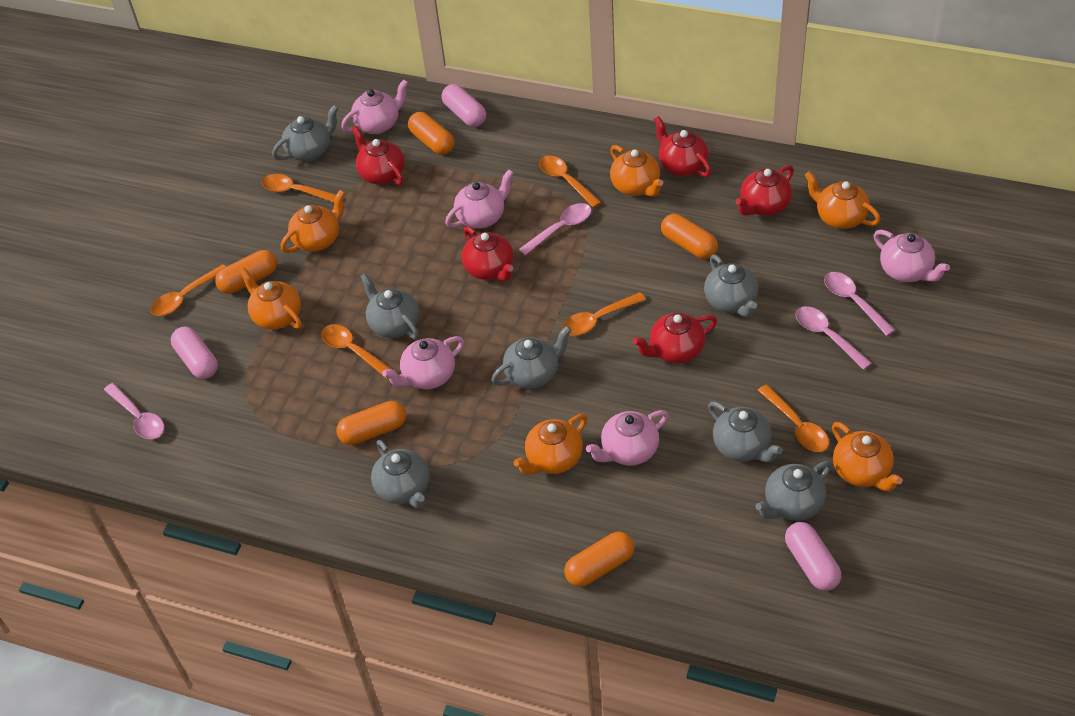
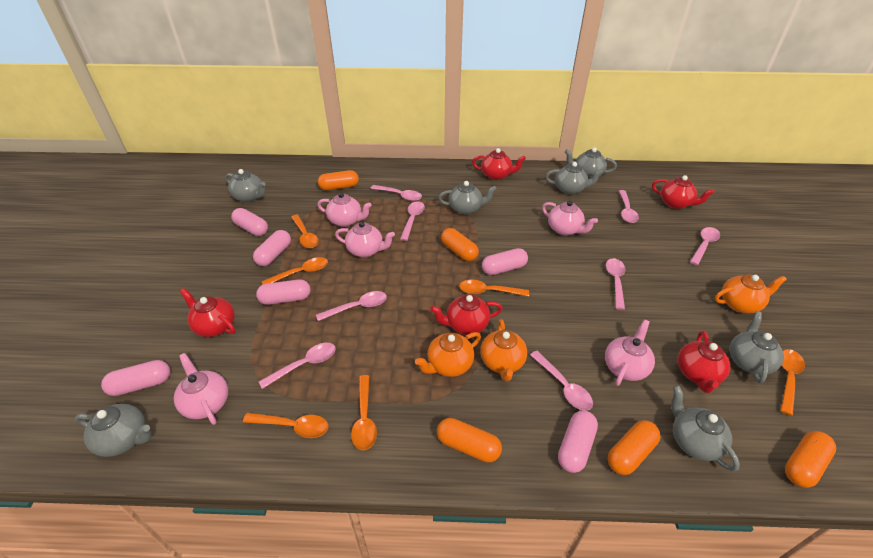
orange teapot: 6 -> 3
pink capsule: 3 -> 6
pink spoon: 4 -> 8

